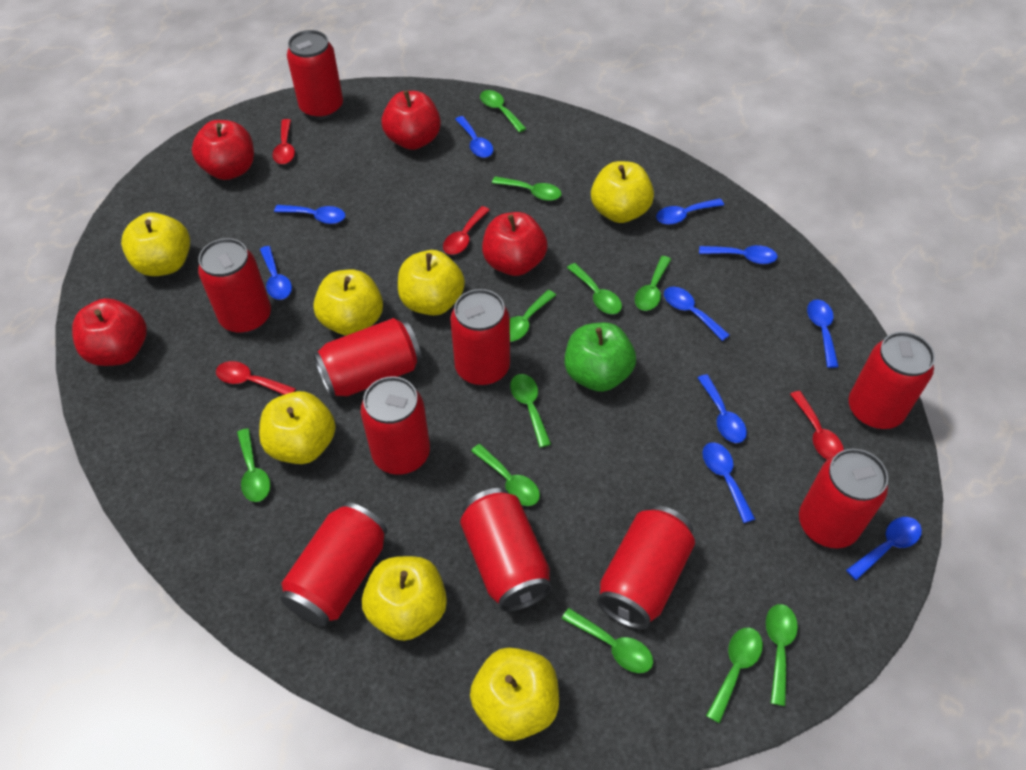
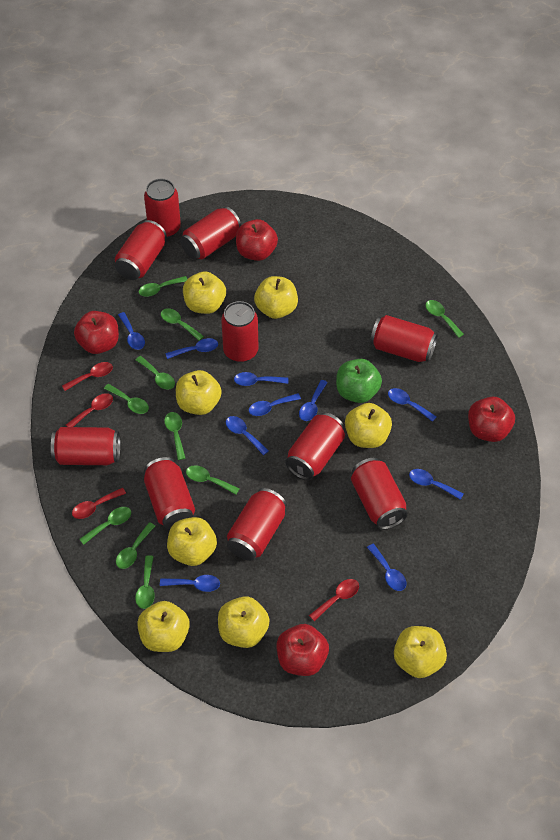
green spoon: 11 -> 10
yellow apple: 7 -> 8

